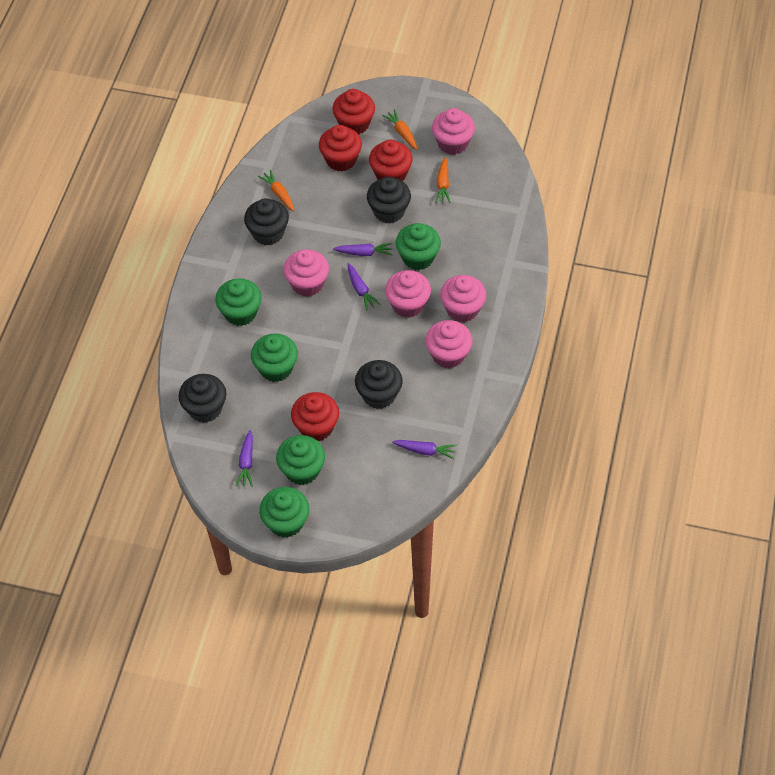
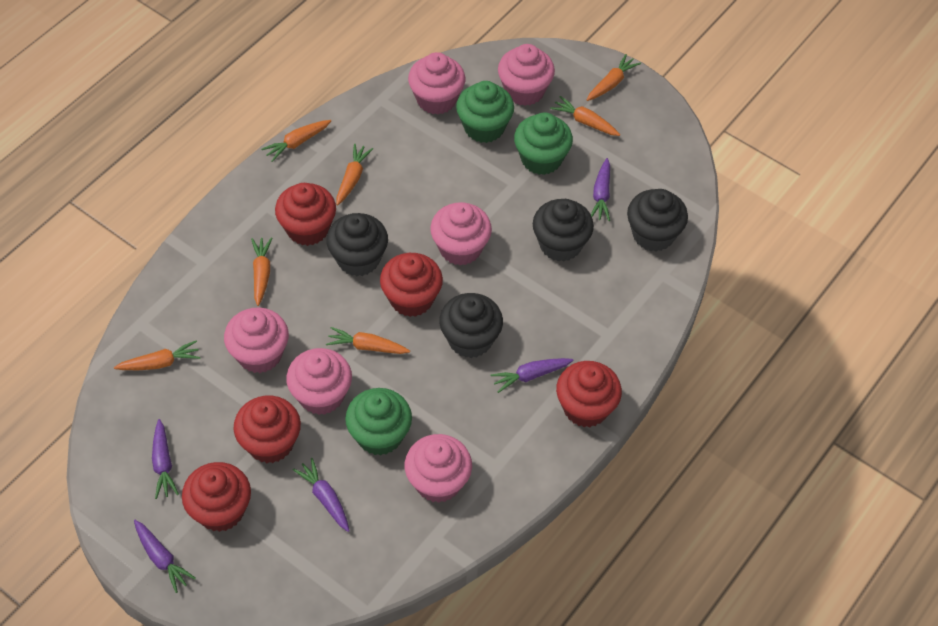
green cupcake: 5 -> 3
orange carrot: 3 -> 7
pink cupcake: 5 -> 6
purple carrot: 4 -> 5
red cupcake: 4 -> 5

